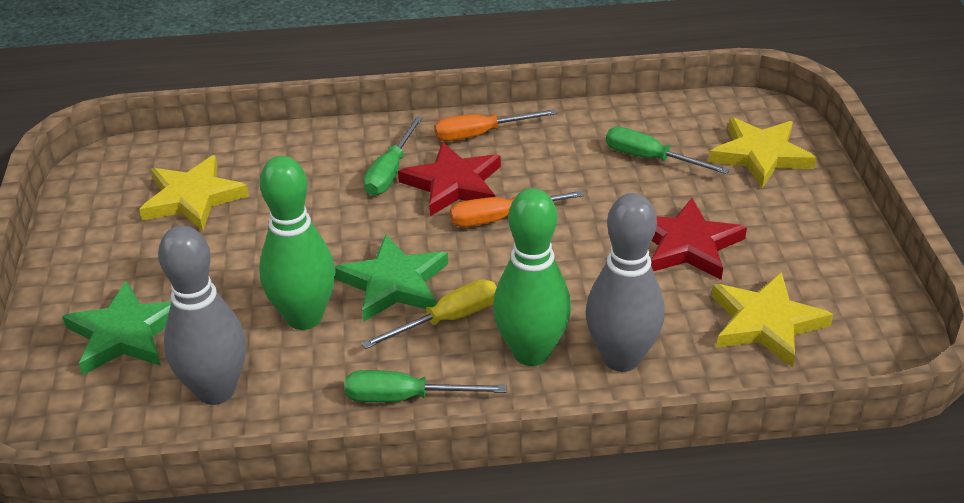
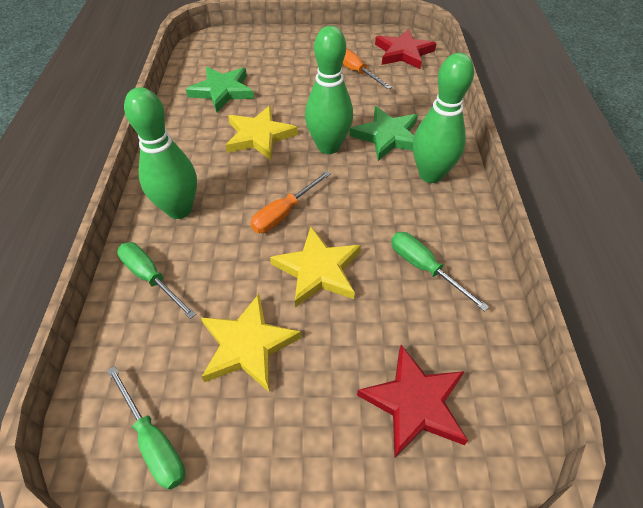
green bowling pin: 2 -> 3
grey bowling pin: 2 -> 0
yellow screwdriver: 1 -> 0

